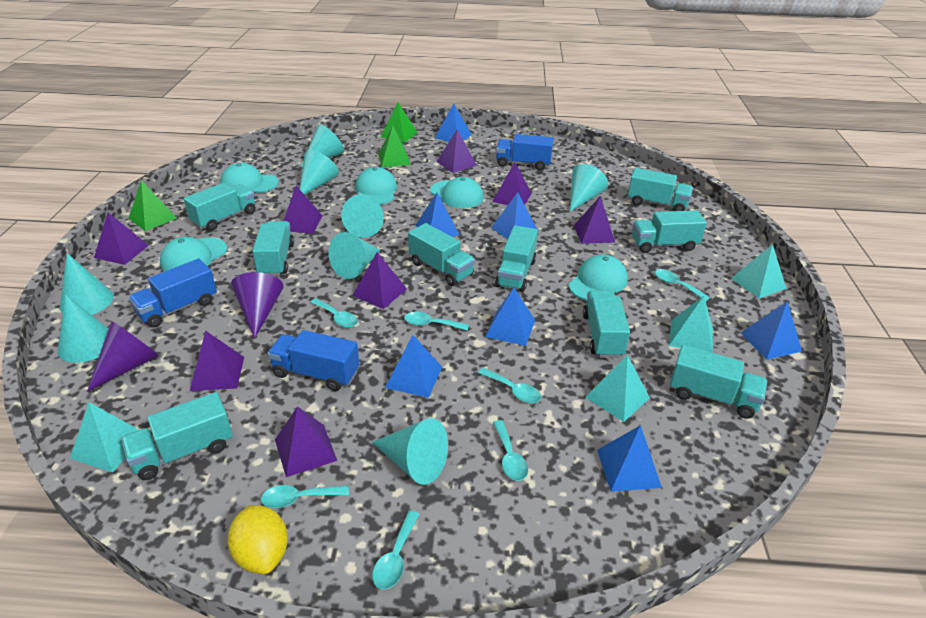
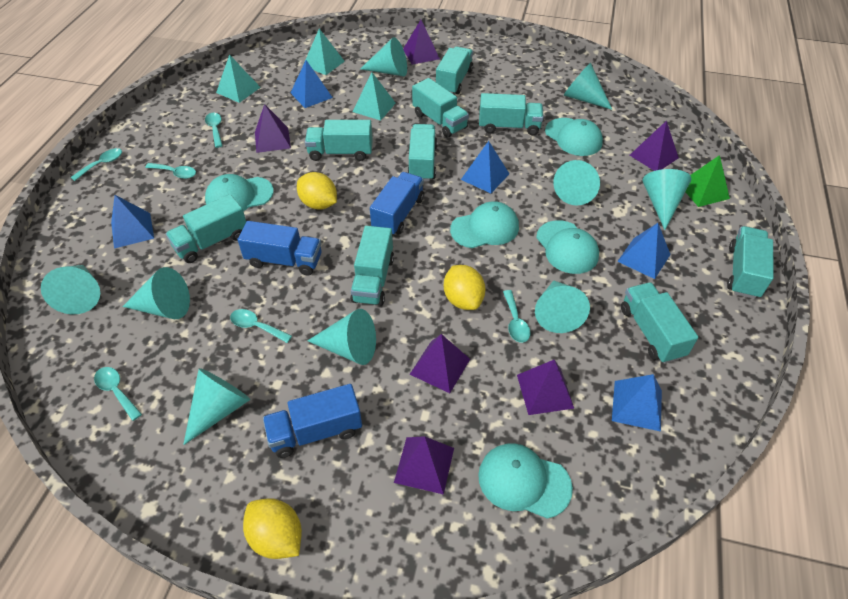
blue pyramid: 7 -> 5
green pyramid: 3 -> 1
purple cone: 2 -> 0
purple pyramid: 8 -> 6
turquoise cone: 8 -> 9
turquoise pyramid: 4 -> 3
turquoise spoon: 7 -> 6
yellow lemon: 1 -> 3

